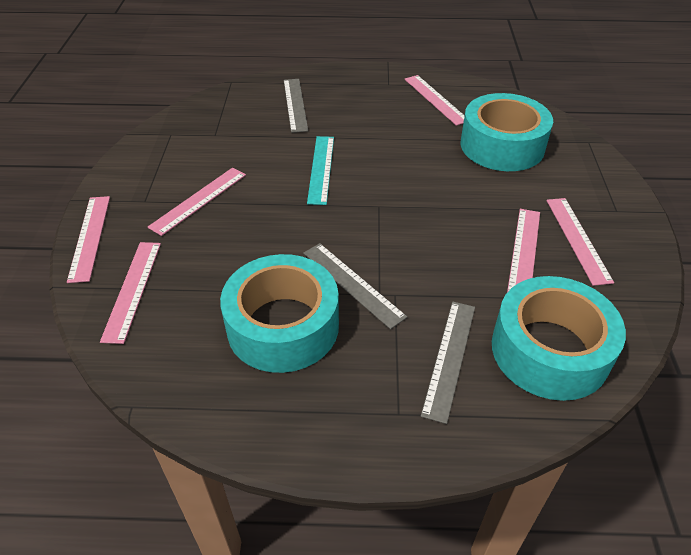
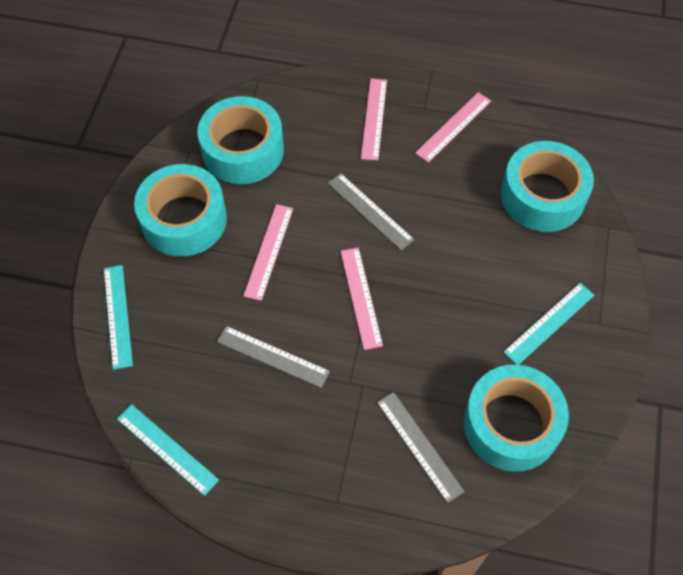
pink ruler: 6 -> 4
turquoise ruler: 1 -> 3
turquoise tape: 3 -> 4

